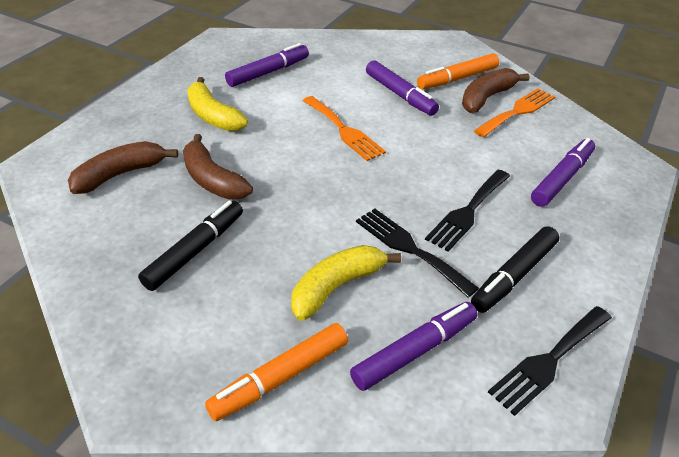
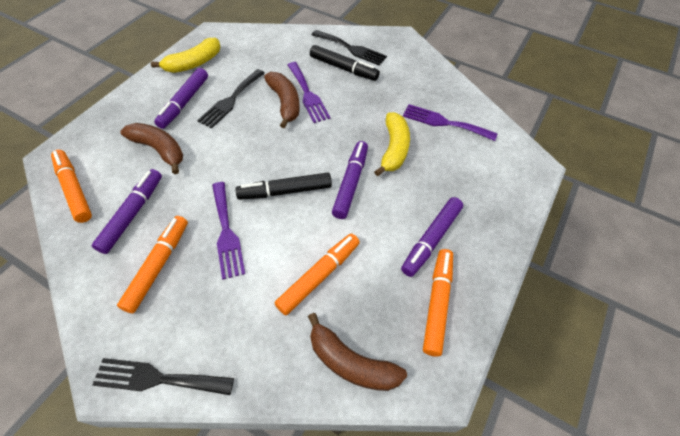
orange fork: 2 -> 0
orange marker: 2 -> 4
purple fork: 0 -> 3

